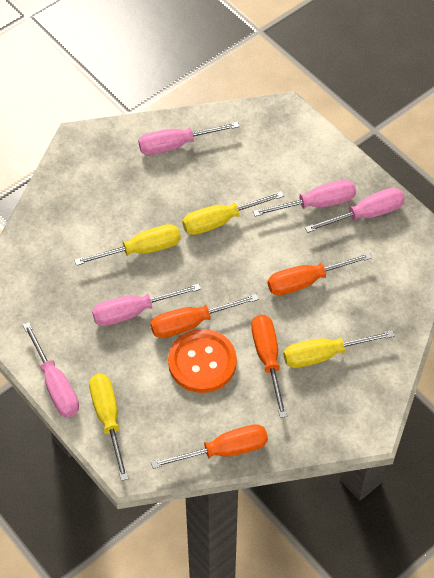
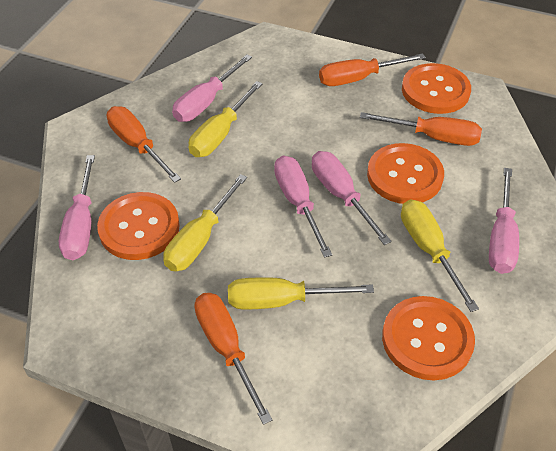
orange button: 1 -> 4

